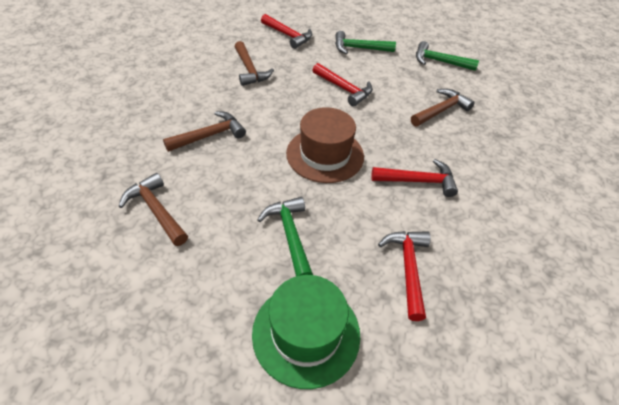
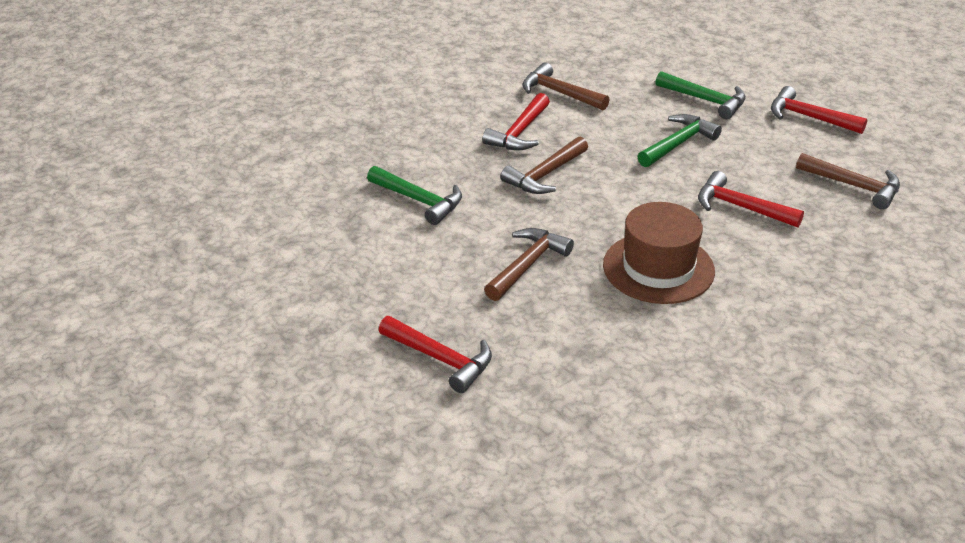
green hat: 1 -> 0

